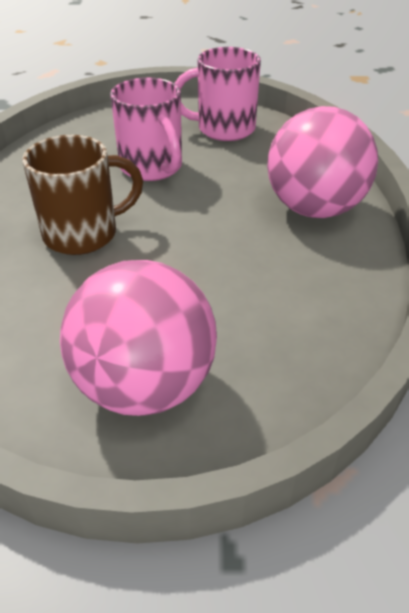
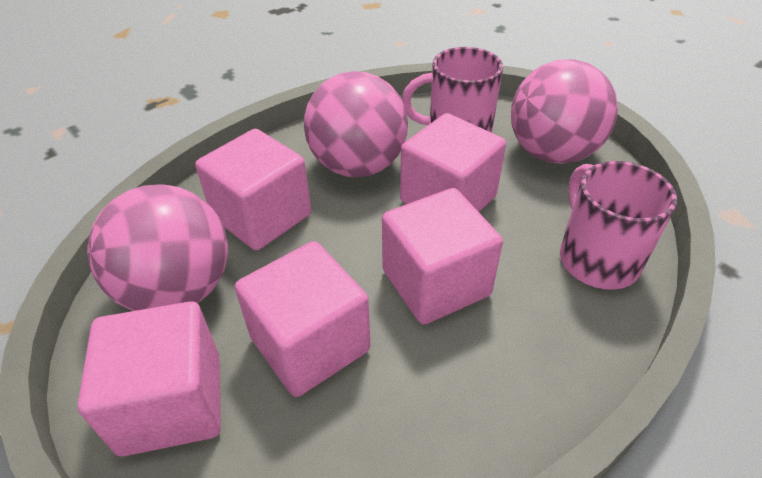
brown mug: 1 -> 0
pink ball: 2 -> 3
pink cube: 0 -> 5

